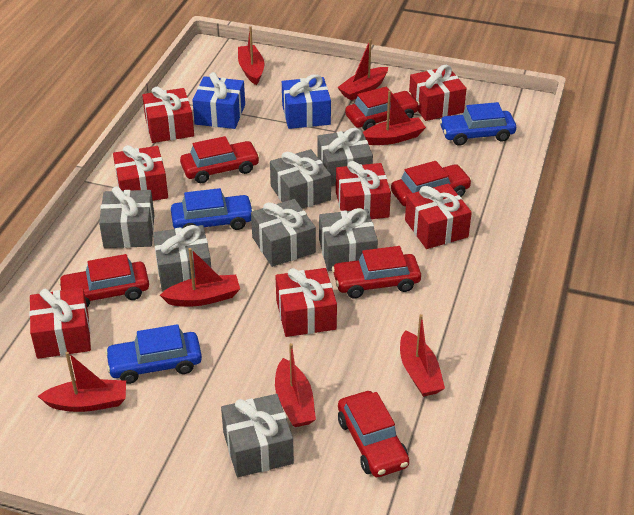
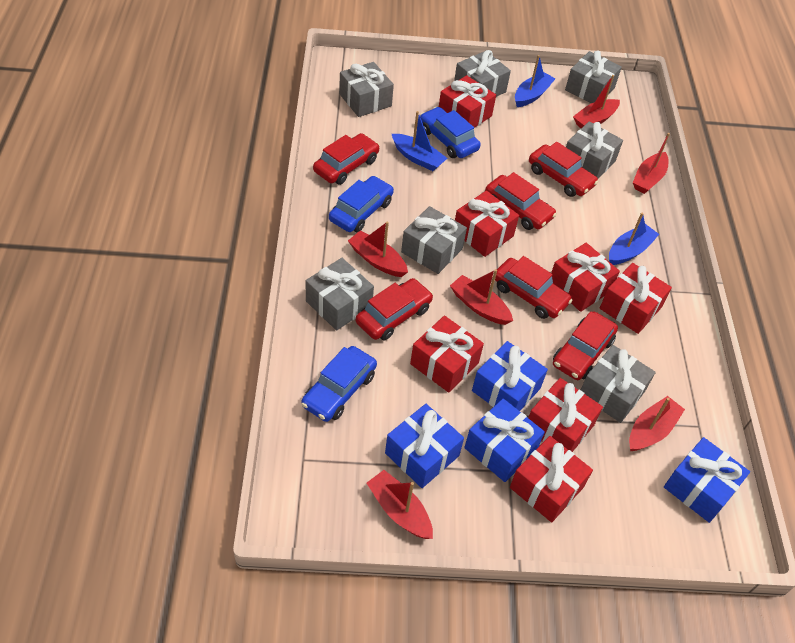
blue boat: 0 -> 3
blue gift: 2 -> 4
red boat: 7 -> 6

